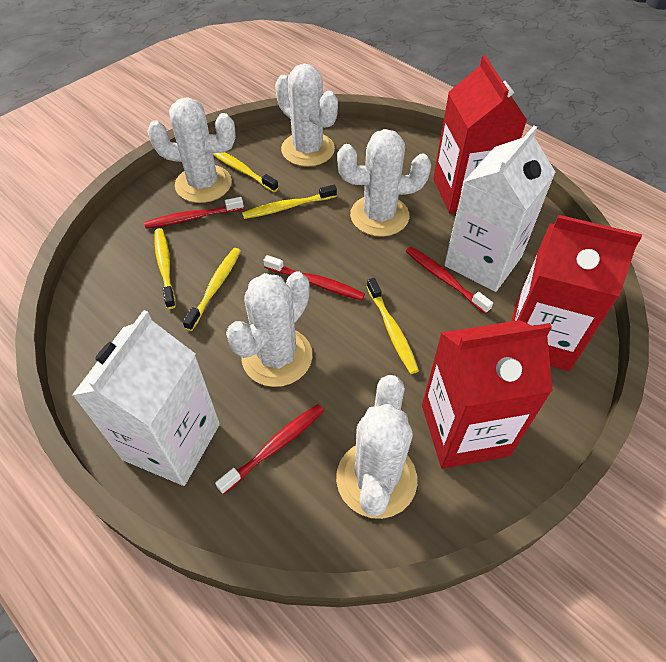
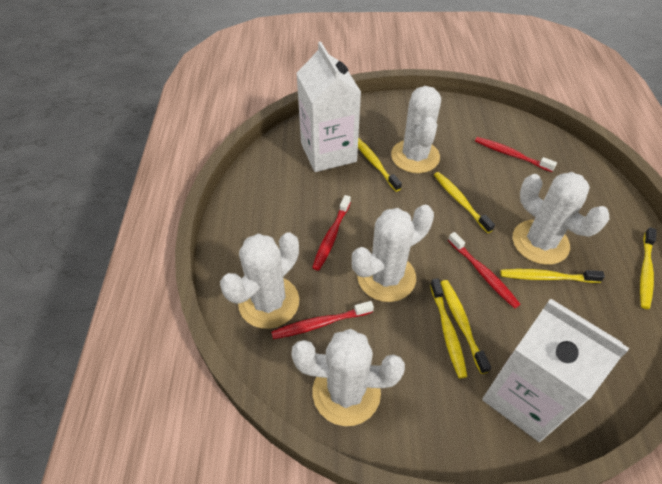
red carton: 3 -> 0
yellow toothbrush: 5 -> 6

